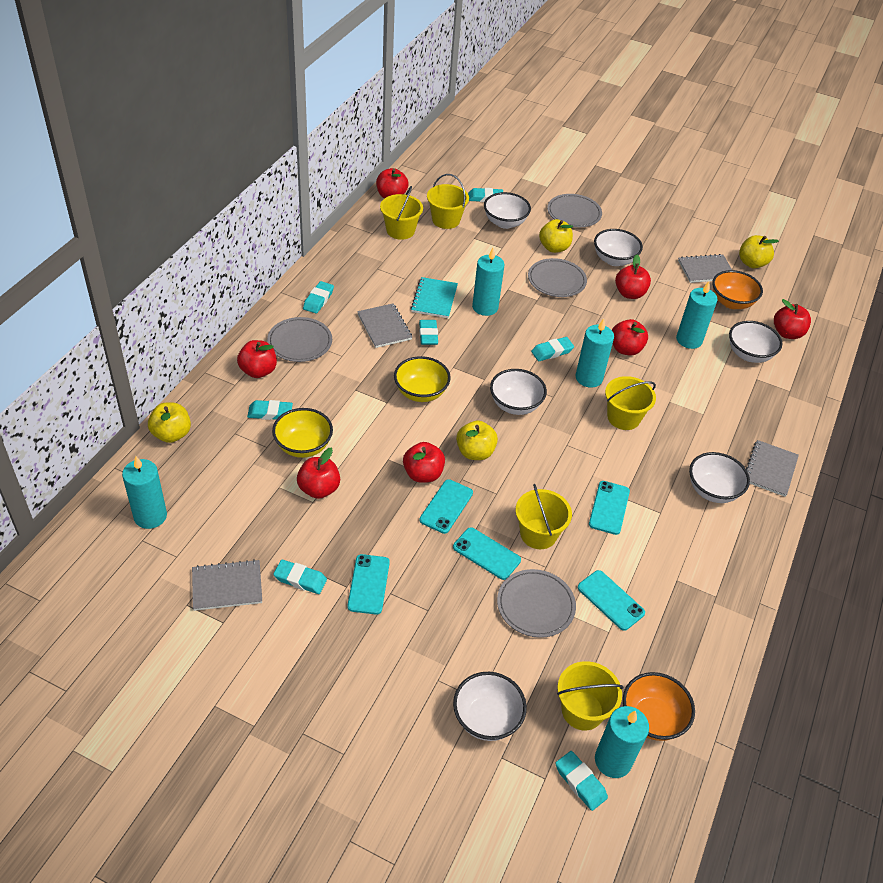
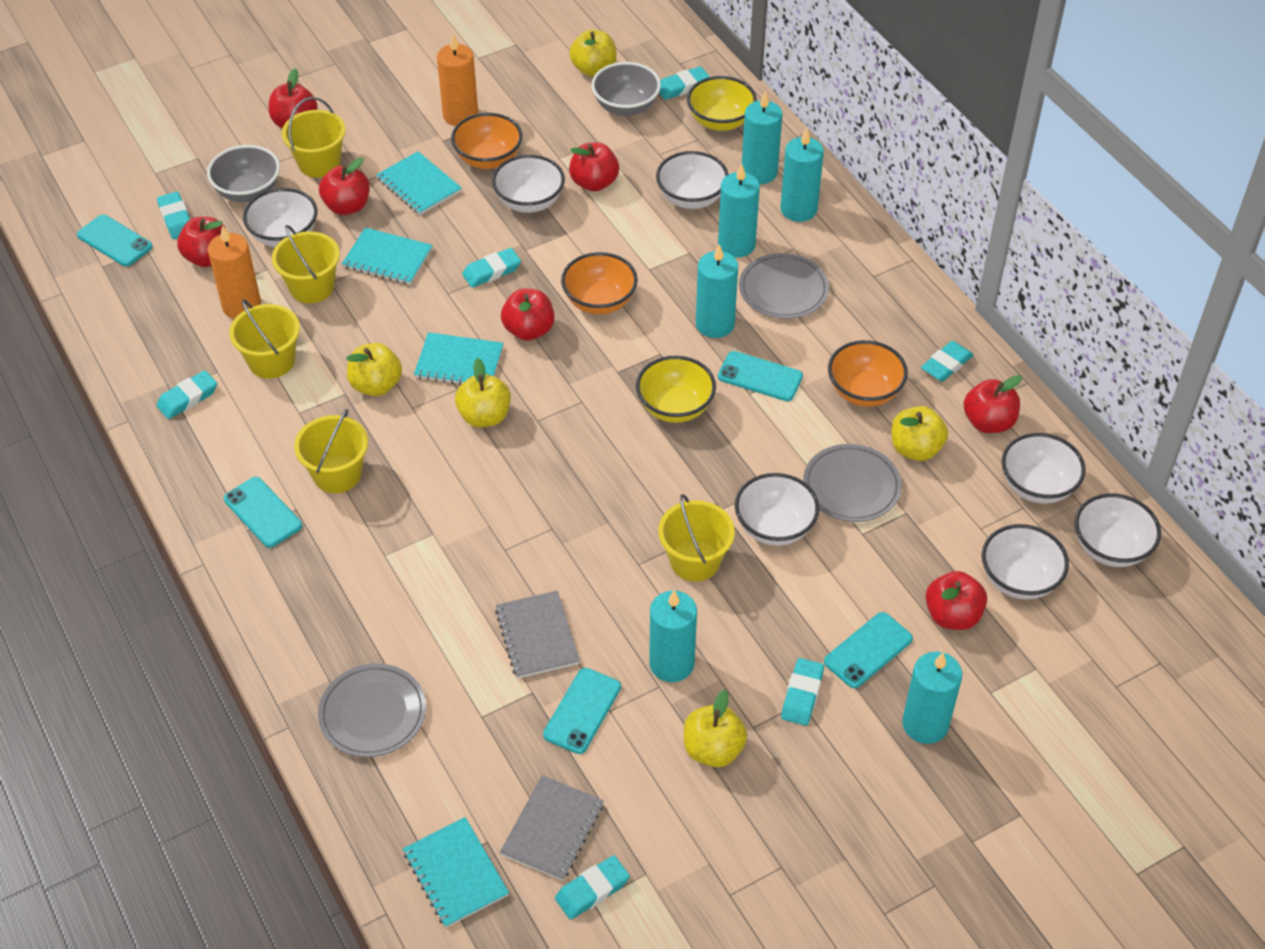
grey bowl: 0 -> 2
grey notebook: 4 -> 2
grey plate: 4 -> 3
orange bowl: 2 -> 3
orange candle: 0 -> 2
turquoise candle: 5 -> 6
turquoise notebook: 1 -> 4
white bowl: 6 -> 7
yellow apple: 4 -> 5

